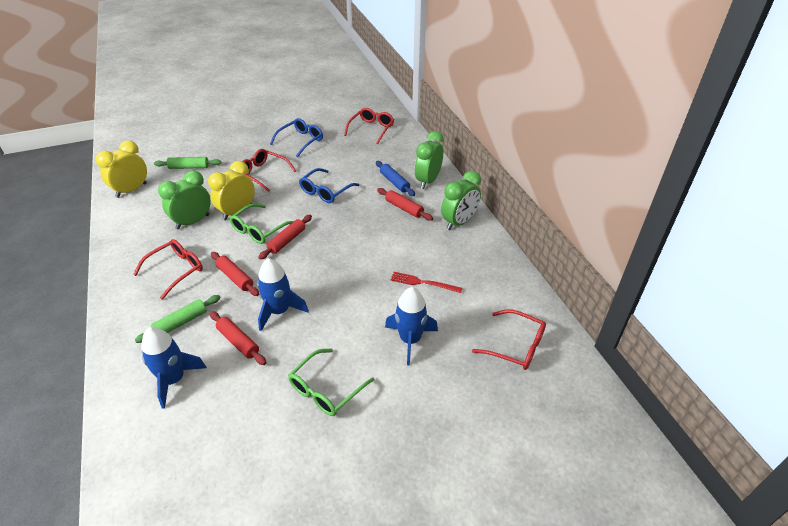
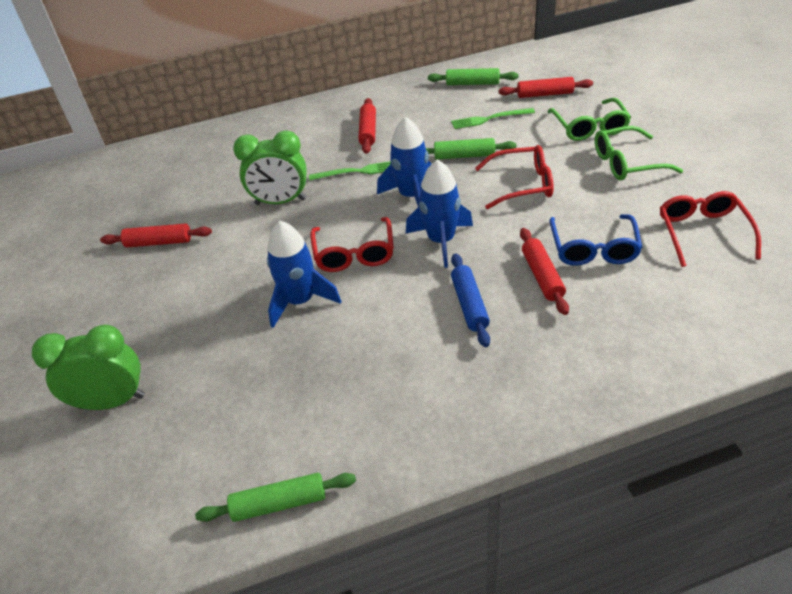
blue glasses: 2 -> 1
green clock: 3 -> 2
green fork: 0 -> 2
green rolling pin: 2 -> 3
red fork: 1 -> 0
red glasses: 4 -> 3
yellow clock: 2 -> 0

